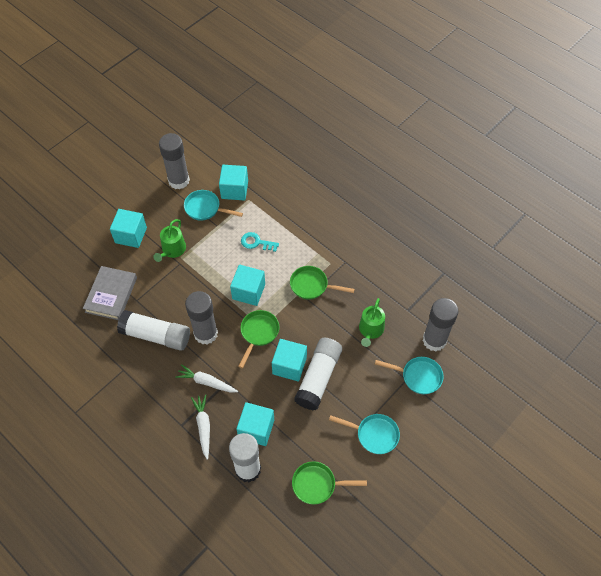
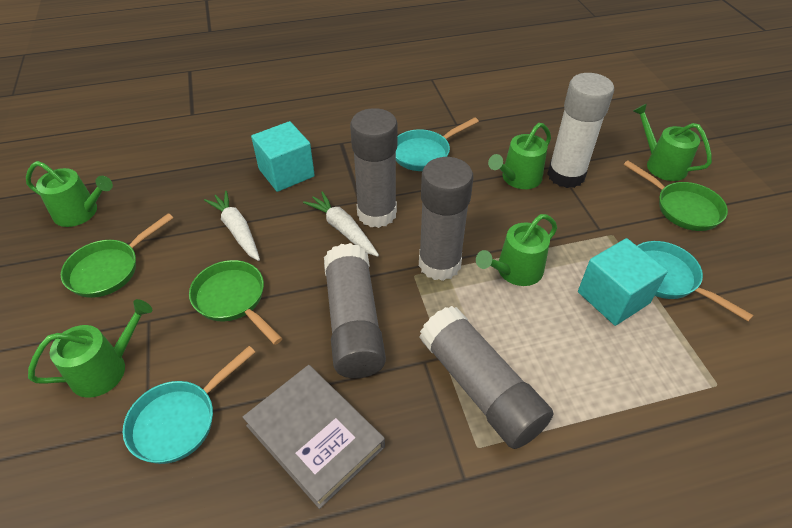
green watering can: 2 -> 5
grey glue stick: 3 -> 4
turquoise cube: 5 -> 2
turquoise key: 1 -> 0
white glue stick: 3 -> 1

